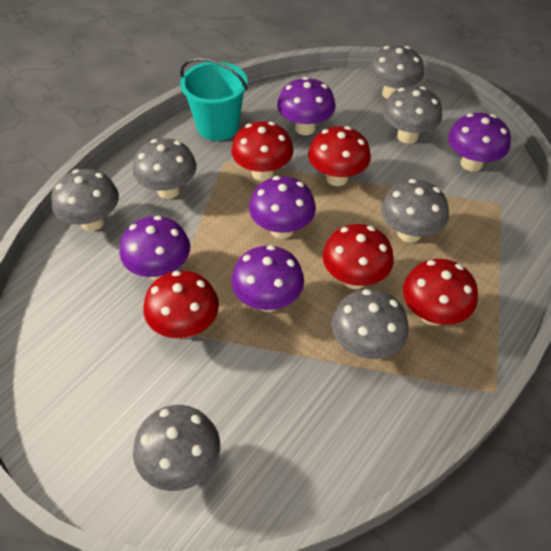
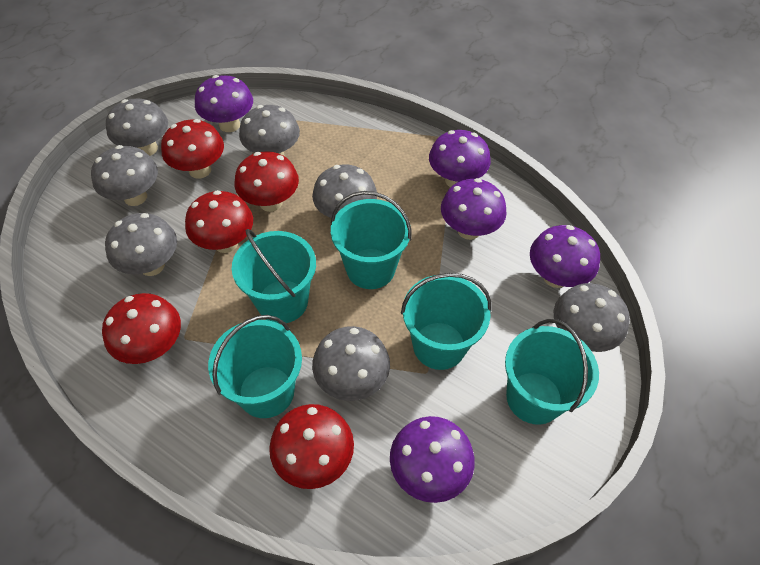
turquoise bucket: 1 -> 5

